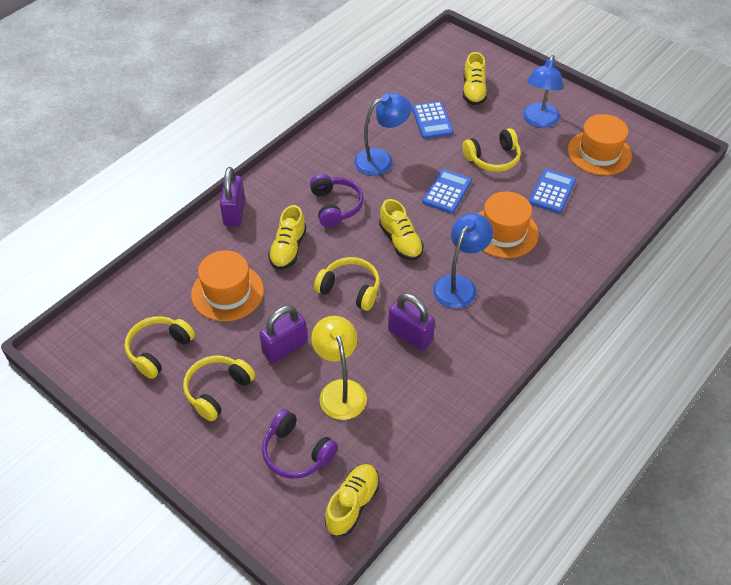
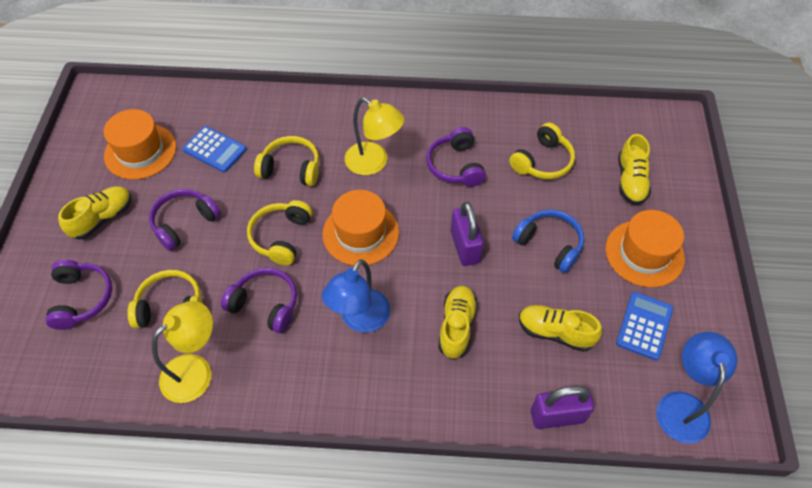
blue calculator: 3 -> 2
blue headphones: 0 -> 1
blue lamp: 3 -> 2
purple headphones: 2 -> 4
purple padlock: 3 -> 2
yellow lamp: 1 -> 2

